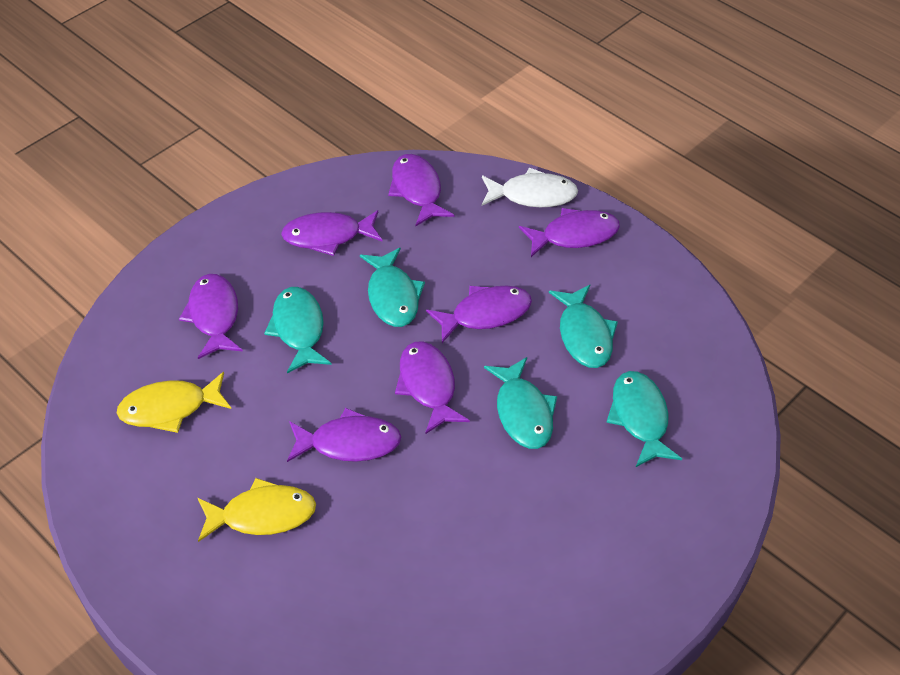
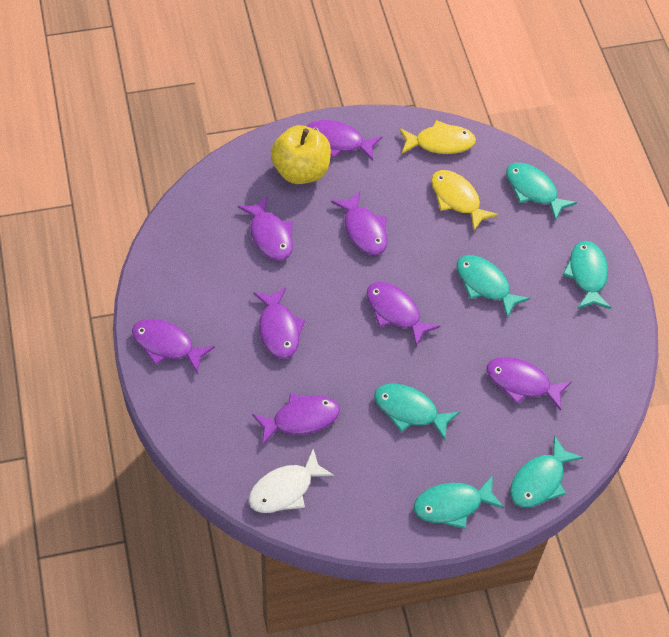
purple fish: 7 -> 8
turquoise fish: 5 -> 6
yellow apple: 0 -> 1

